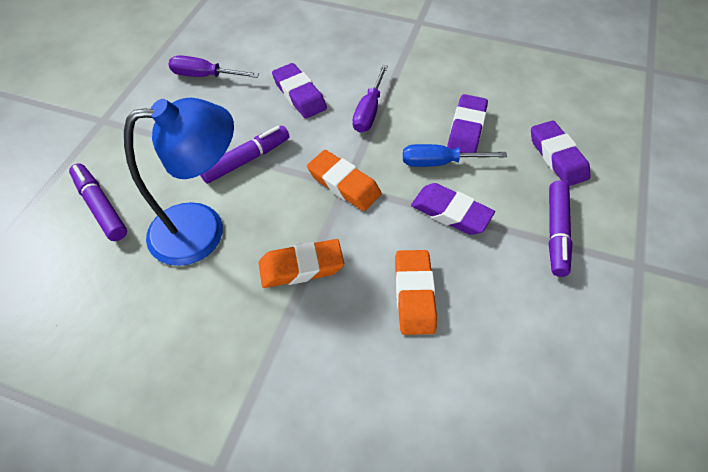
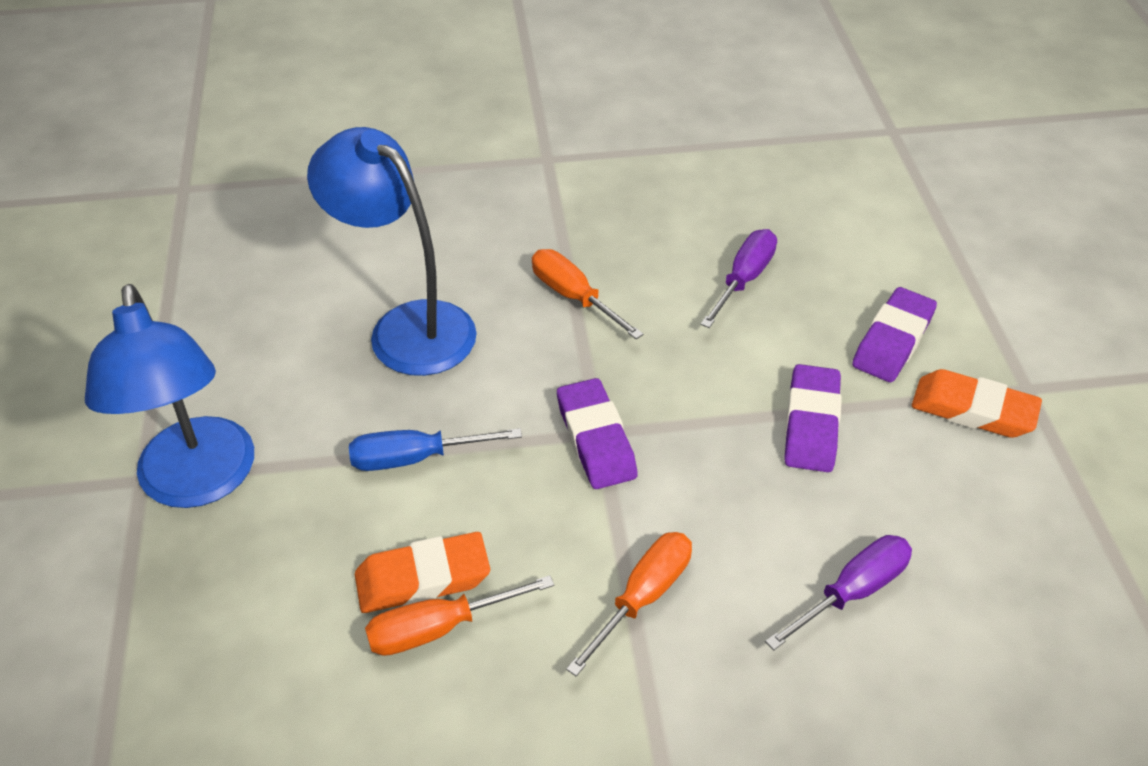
blue lamp: 1 -> 2
orange eraser: 3 -> 2
orange screwdriver: 0 -> 3
purple eraser: 4 -> 3
purple marker: 3 -> 0

